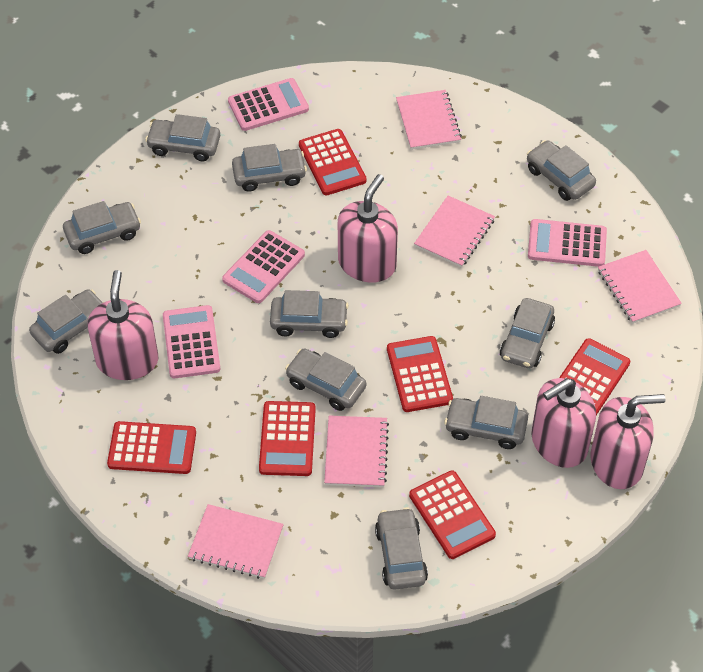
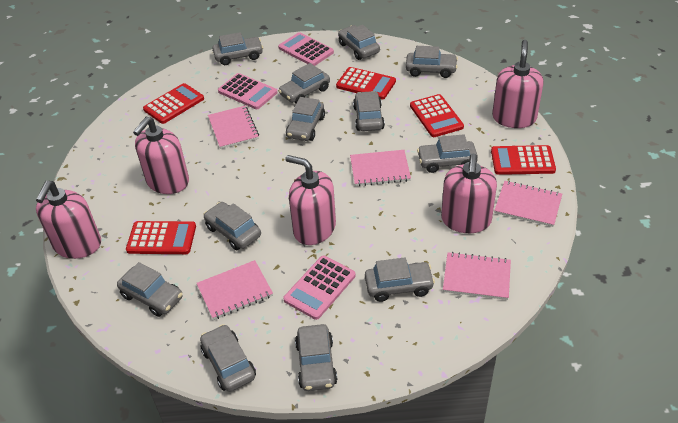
grey car: 10 -> 12
pink calculator: 4 -> 3
pink soap dispenser: 4 -> 5
red calculator: 6 -> 5

